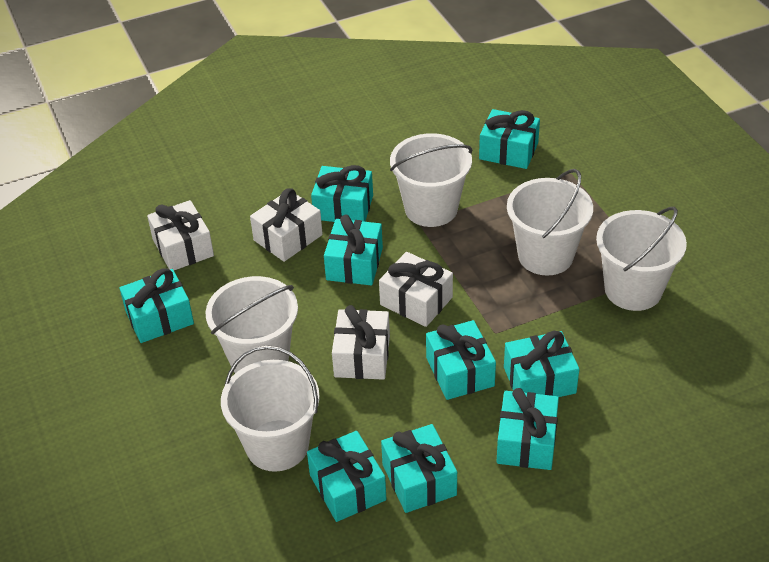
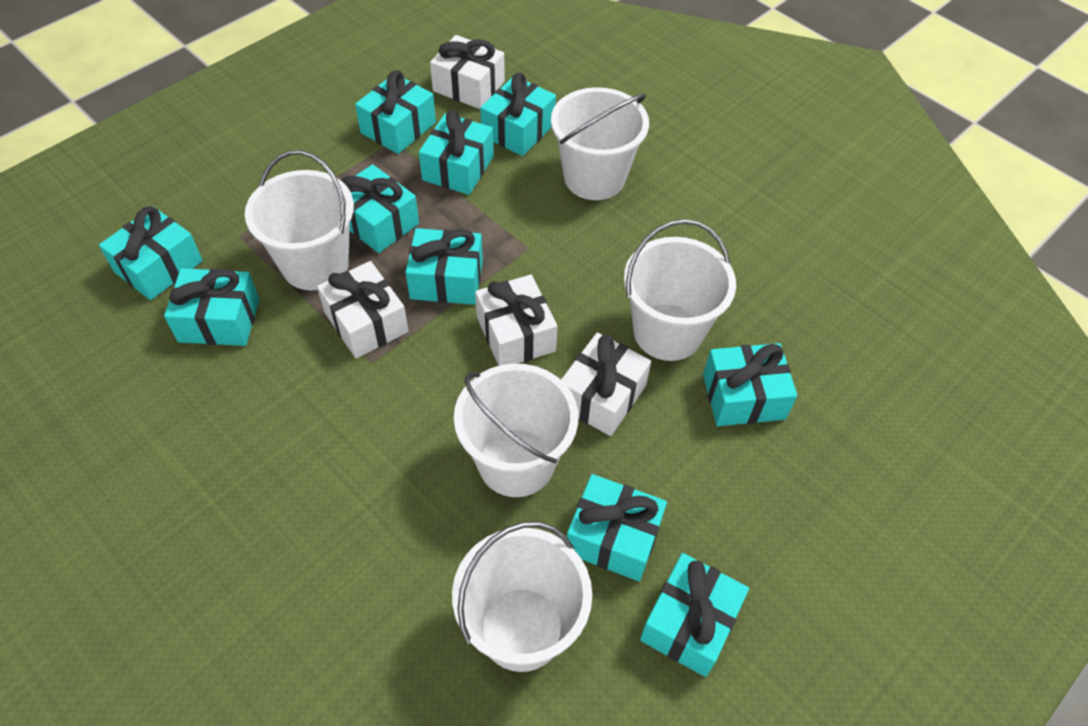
turquoise gift: 9 -> 10

